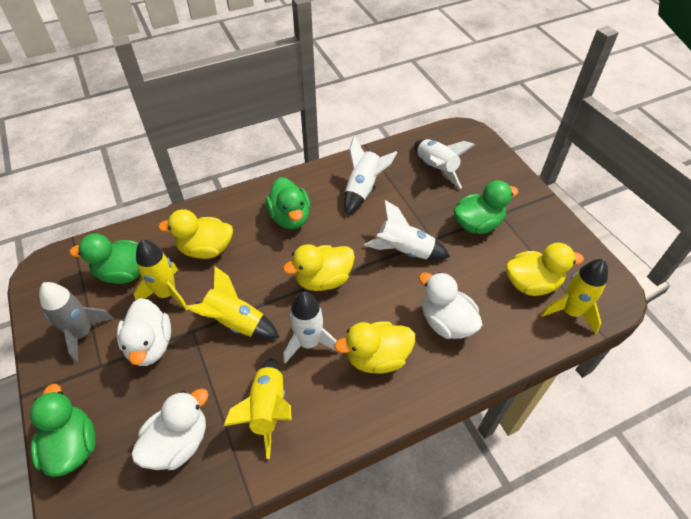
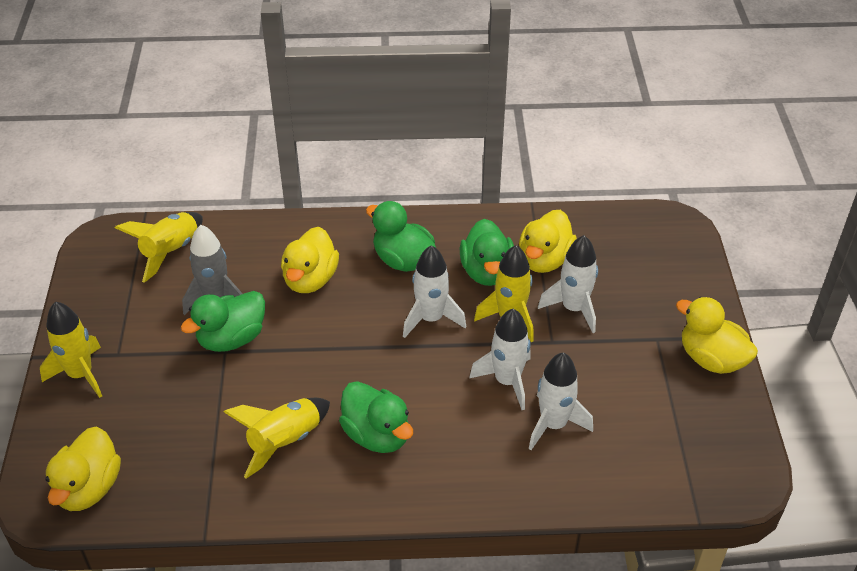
white duck: 3 -> 0

